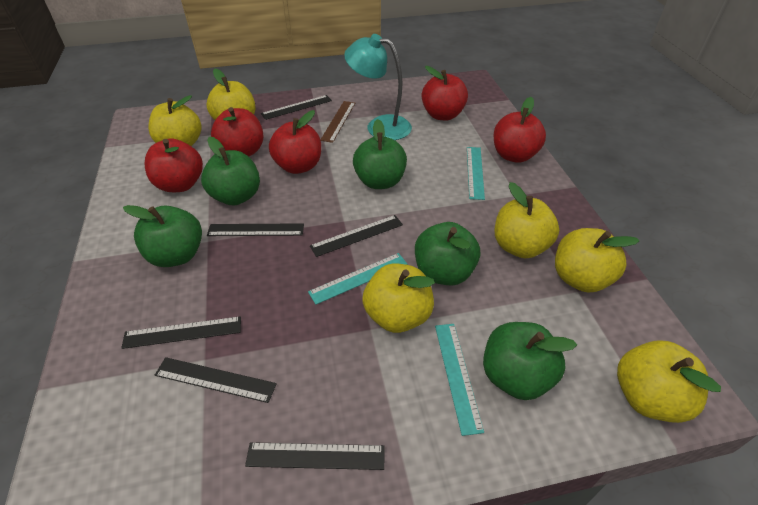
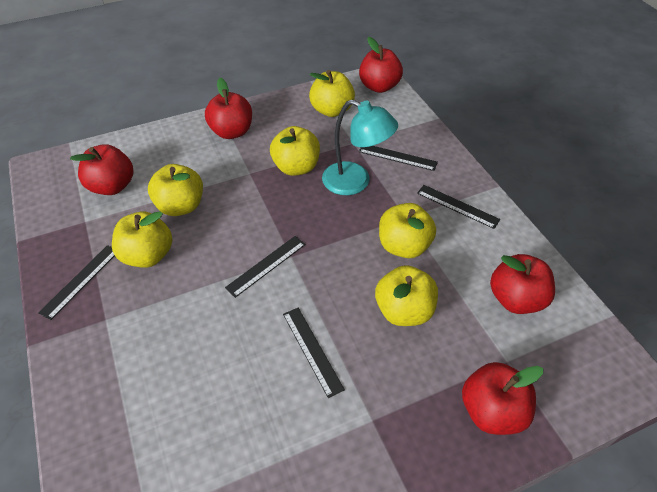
black ruler: 6 -> 5
brown ruler: 1 -> 0
green apple: 5 -> 0
turquoise ruler: 3 -> 0

